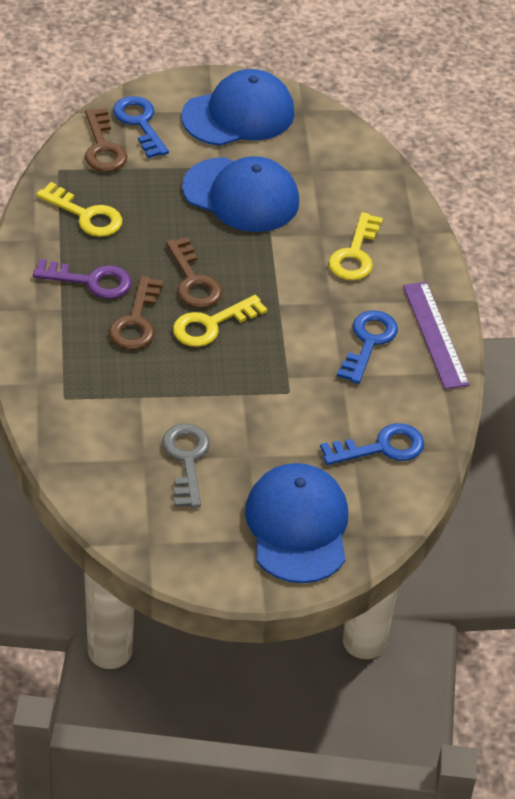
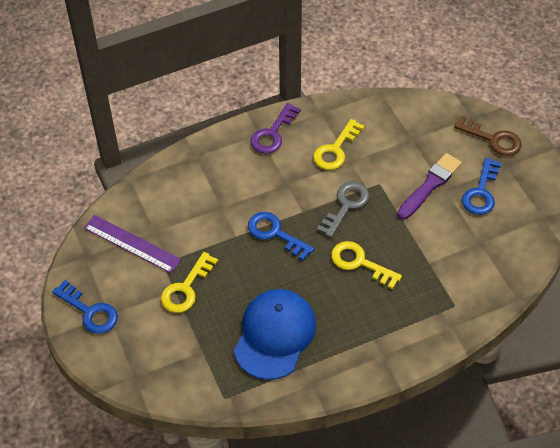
blue cap: 3 -> 1
brown key: 3 -> 1
purple brush: 0 -> 1

